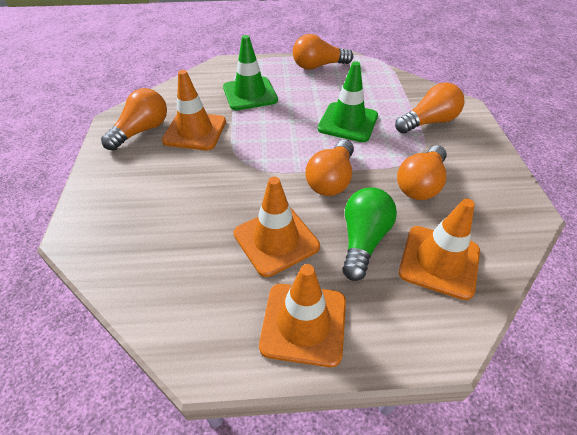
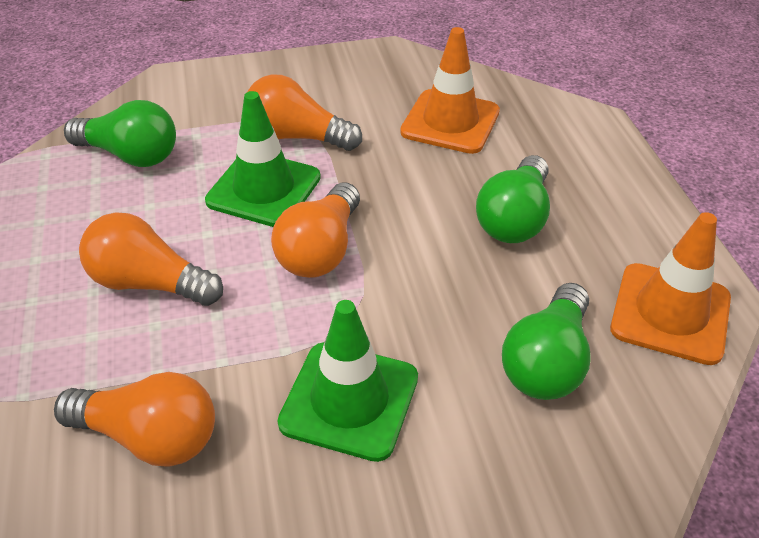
green light bulb: 1 -> 3
orange light bulb: 5 -> 4
orange traffic cone: 4 -> 2

